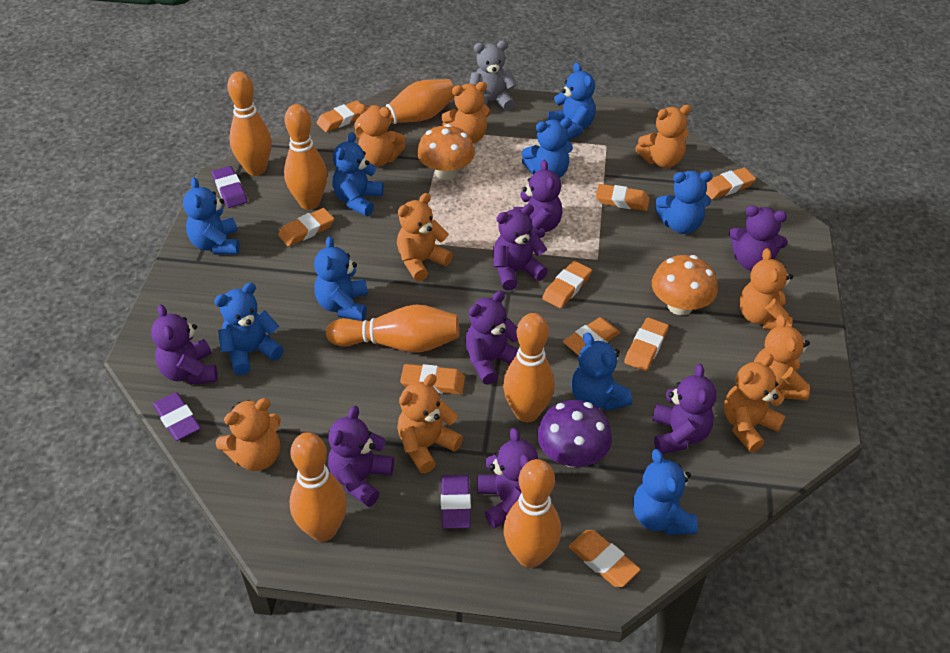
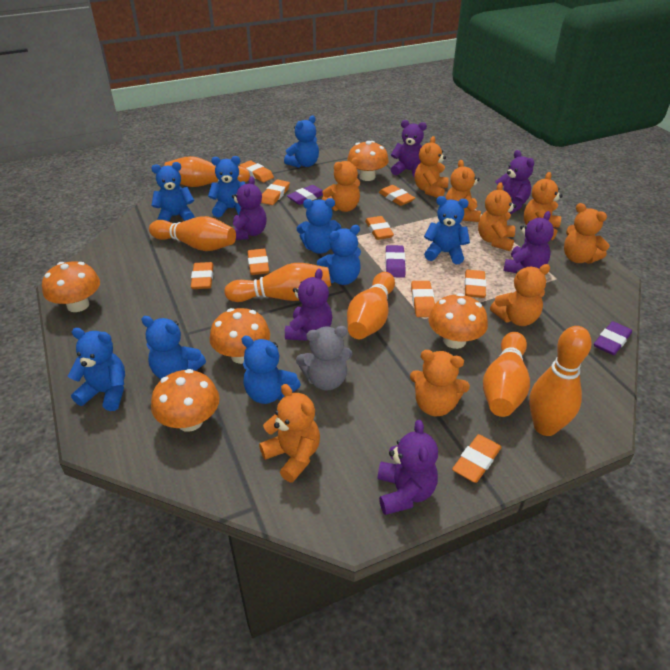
orange bowling pin: 7 -> 6
orange mushroom: 2 -> 5
purple mushroom: 1 -> 0
purple teddy bear: 8 -> 6

